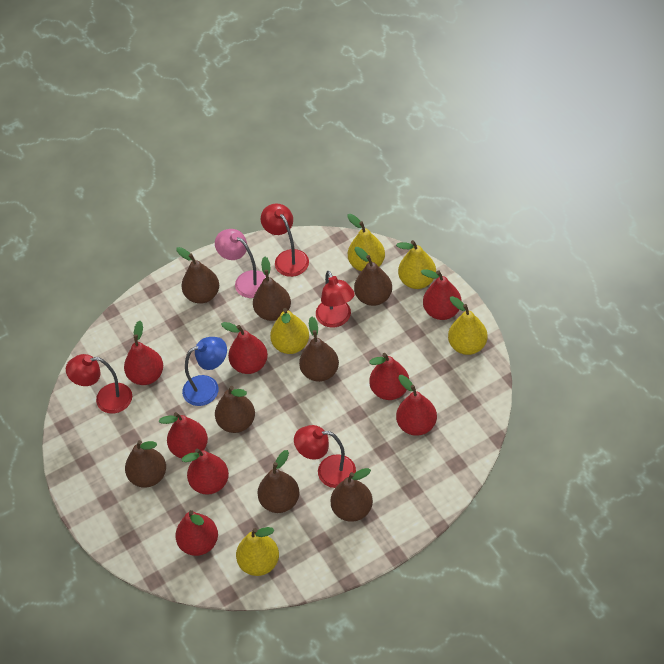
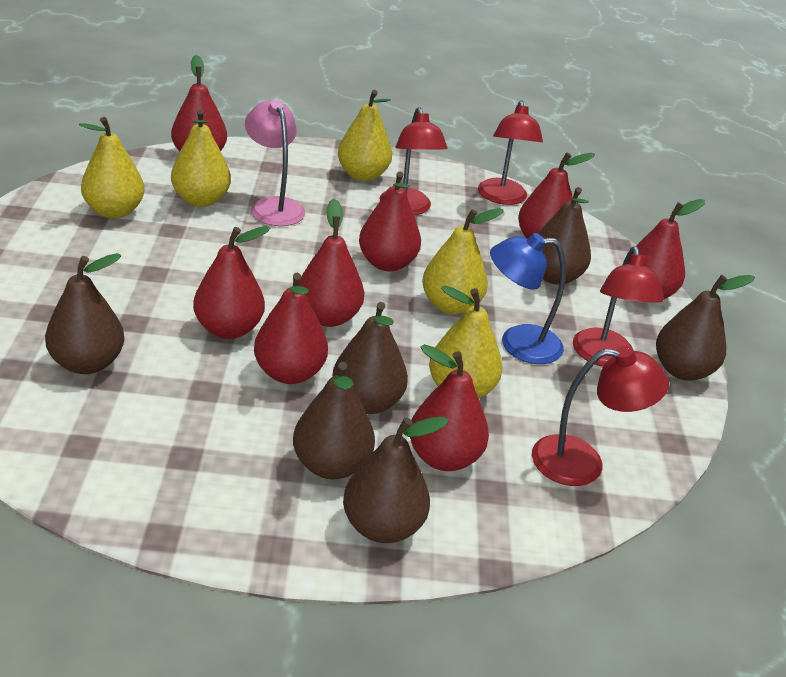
brown pear: 8 -> 6

